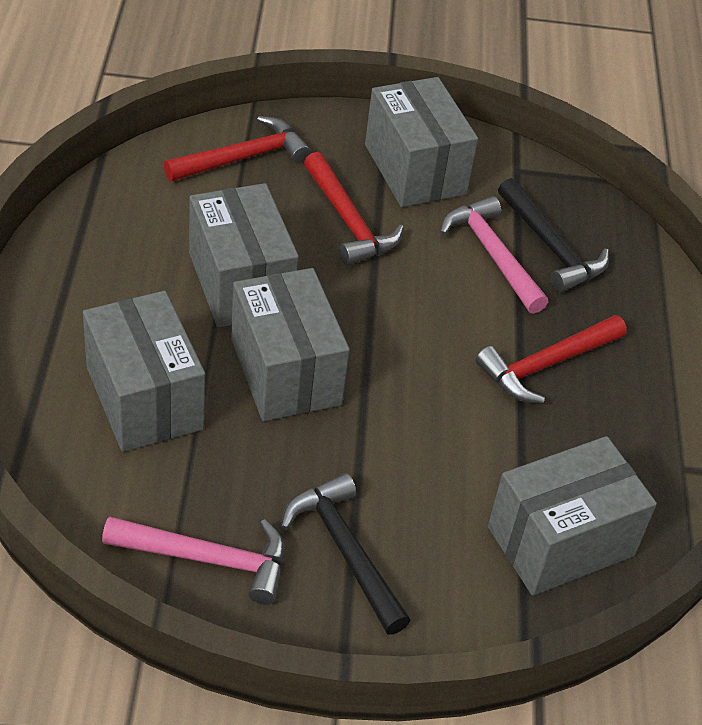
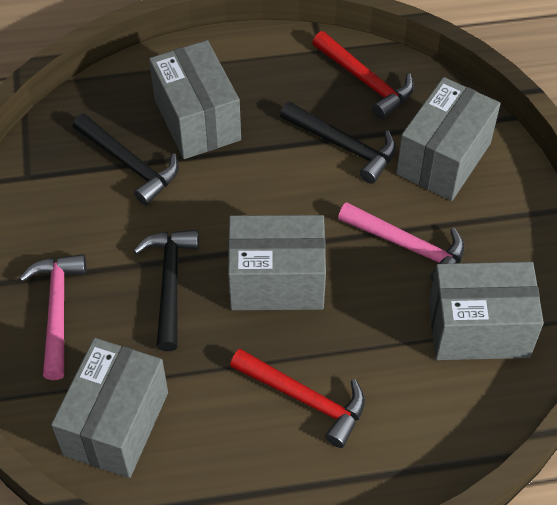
black hammer: 2 -> 3
red hammer: 3 -> 2

